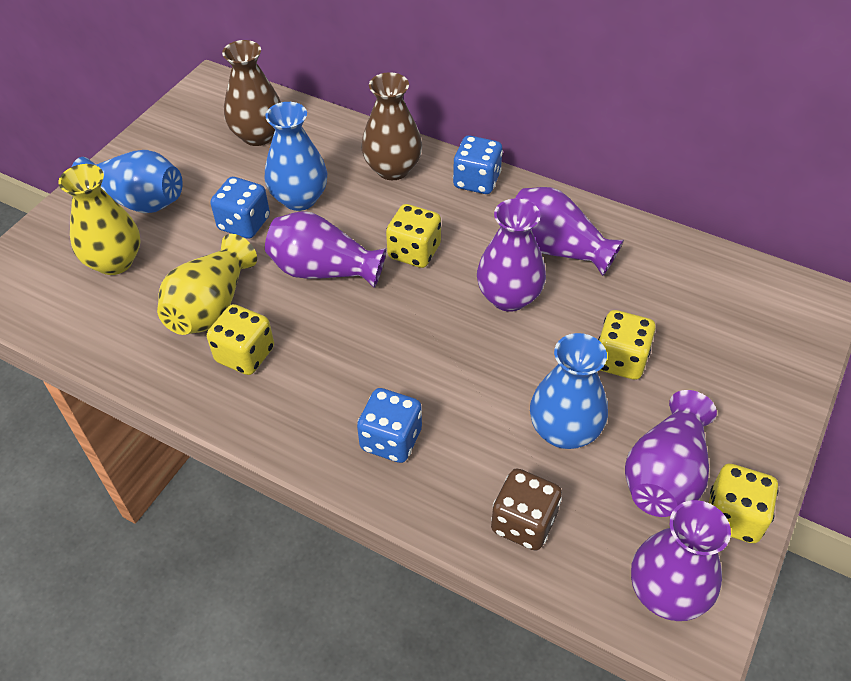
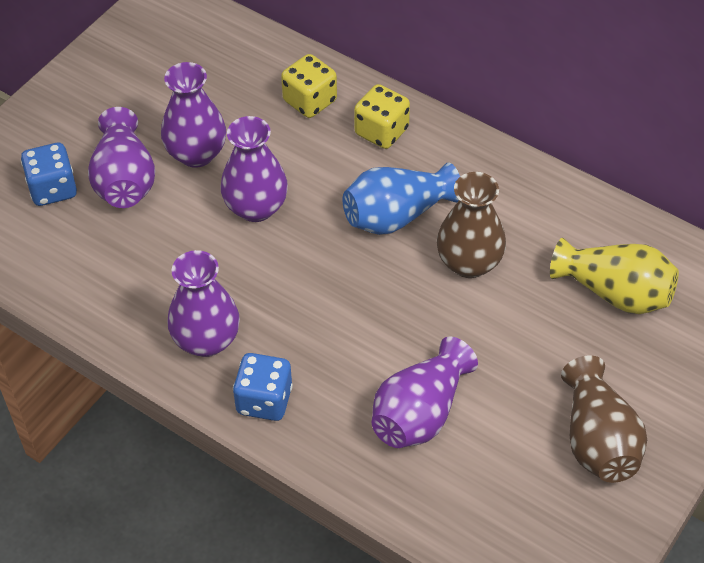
blue dice: 3 -> 2
blue vase: 3 -> 1
brown dice: 1 -> 0
yellow dice: 4 -> 2
yellow vase: 2 -> 1

